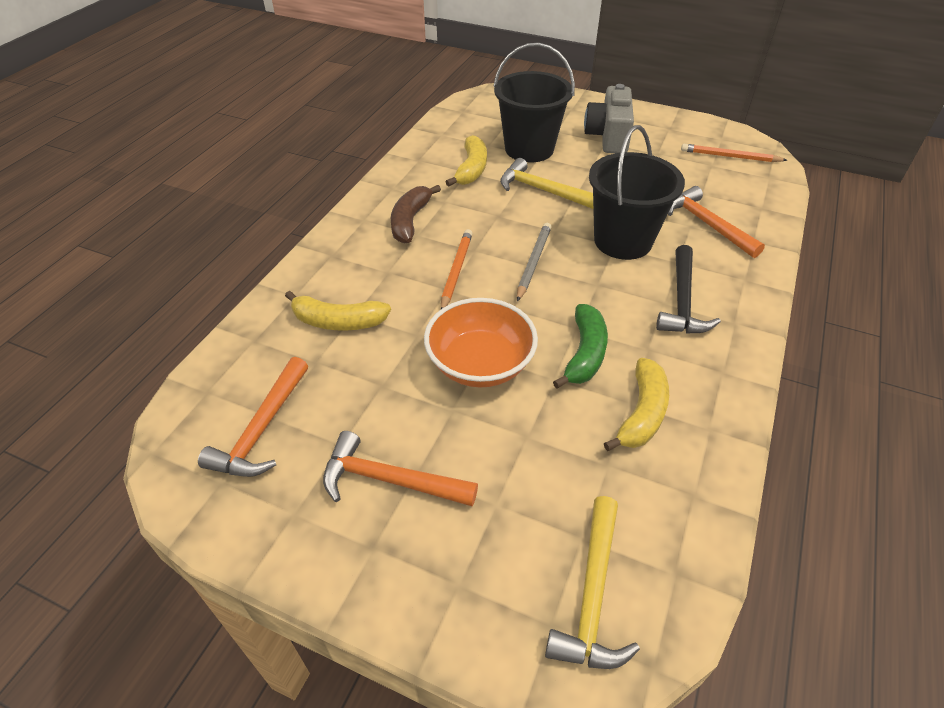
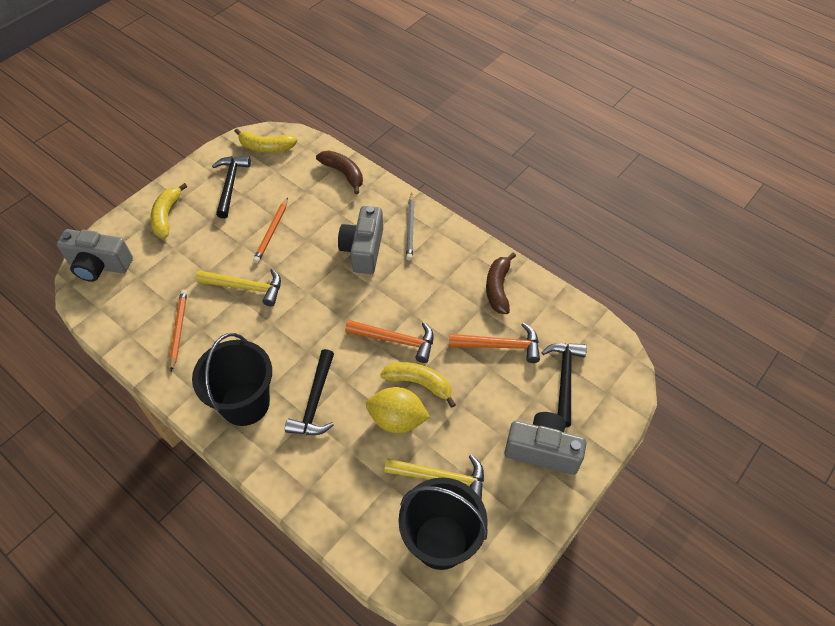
black hammer: 1 -> 3
brown banana: 1 -> 2
green banana: 1 -> 0
grey camera: 1 -> 3
orange bowl: 1 -> 0
orange hammer: 3 -> 2
yellow lemon: 0 -> 1

